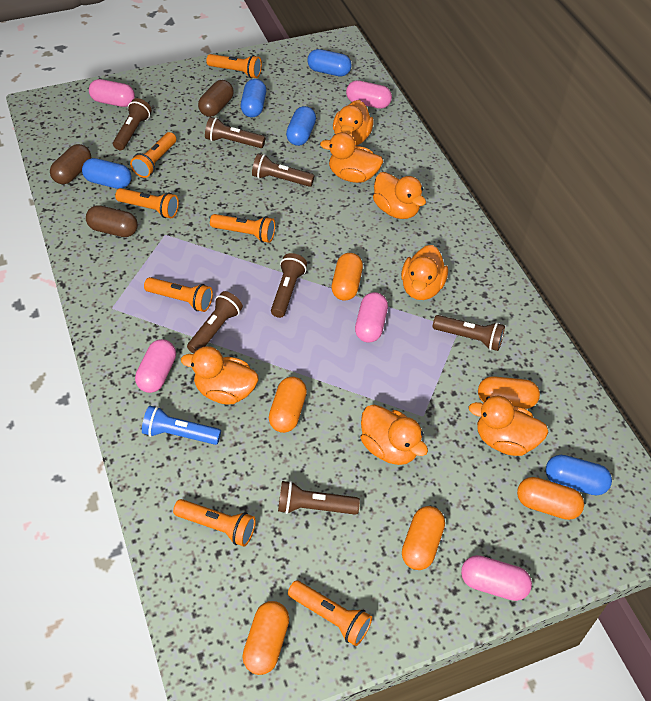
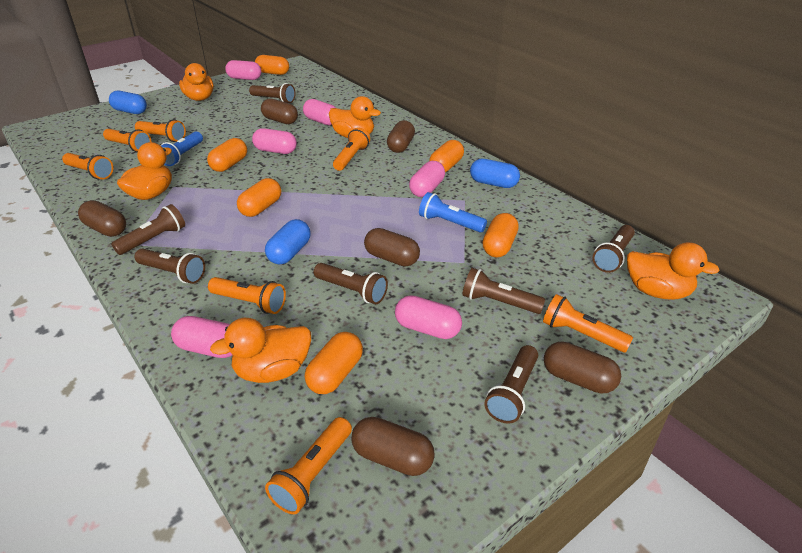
blue capsule: 5 -> 3
blue flashlight: 1 -> 2
brown capsule: 3 -> 6
orange duck: 7 -> 5
pink capsule: 5 -> 6

